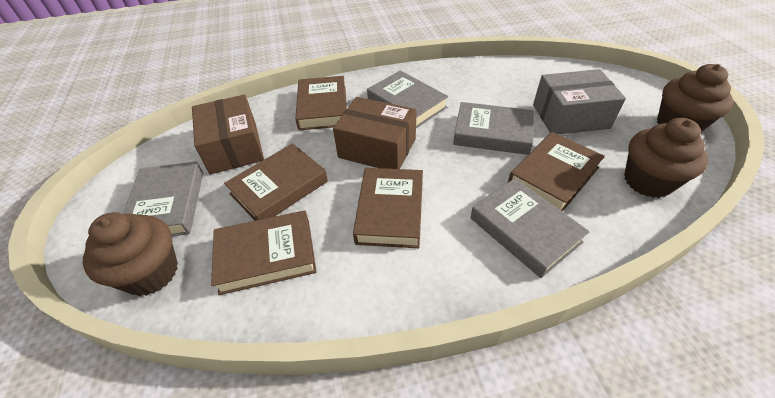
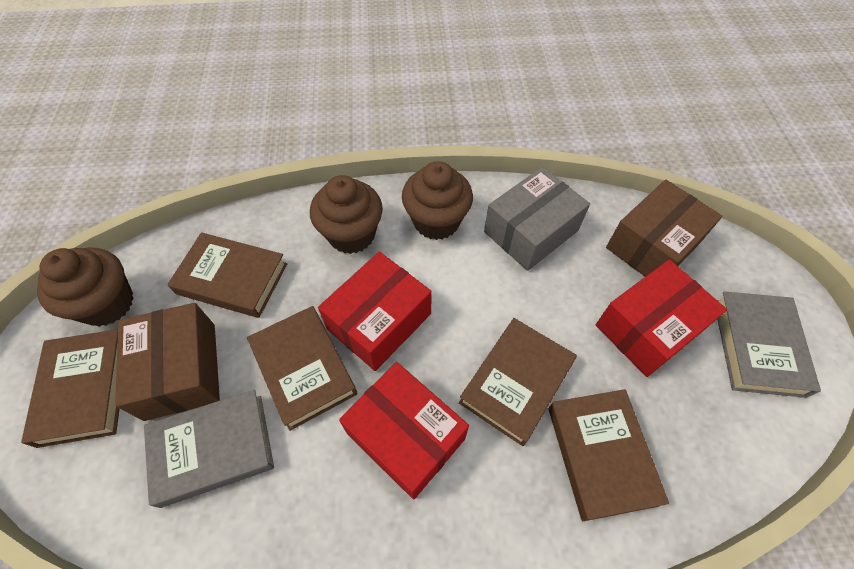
grey book: 4 -> 2
red box: 0 -> 3

